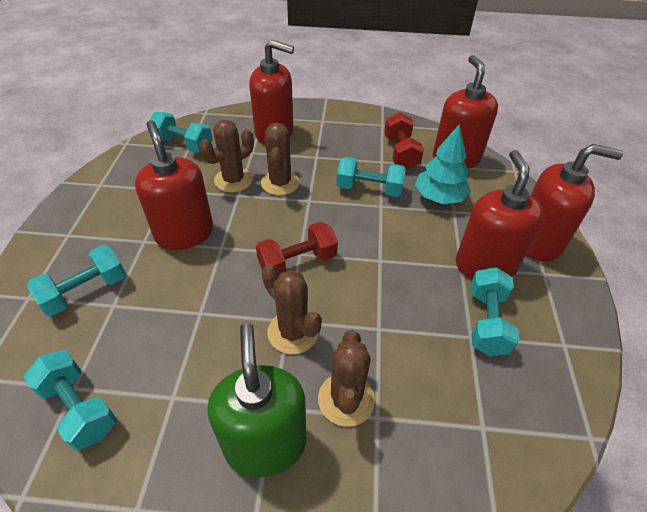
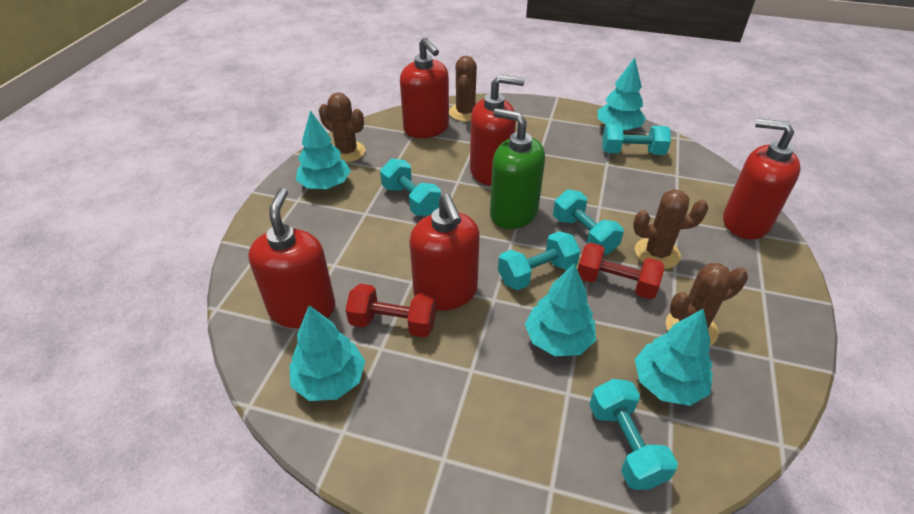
turquoise tree: 1 -> 5

